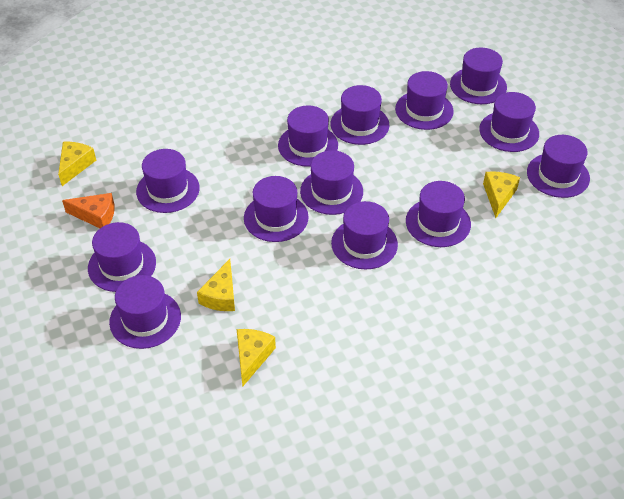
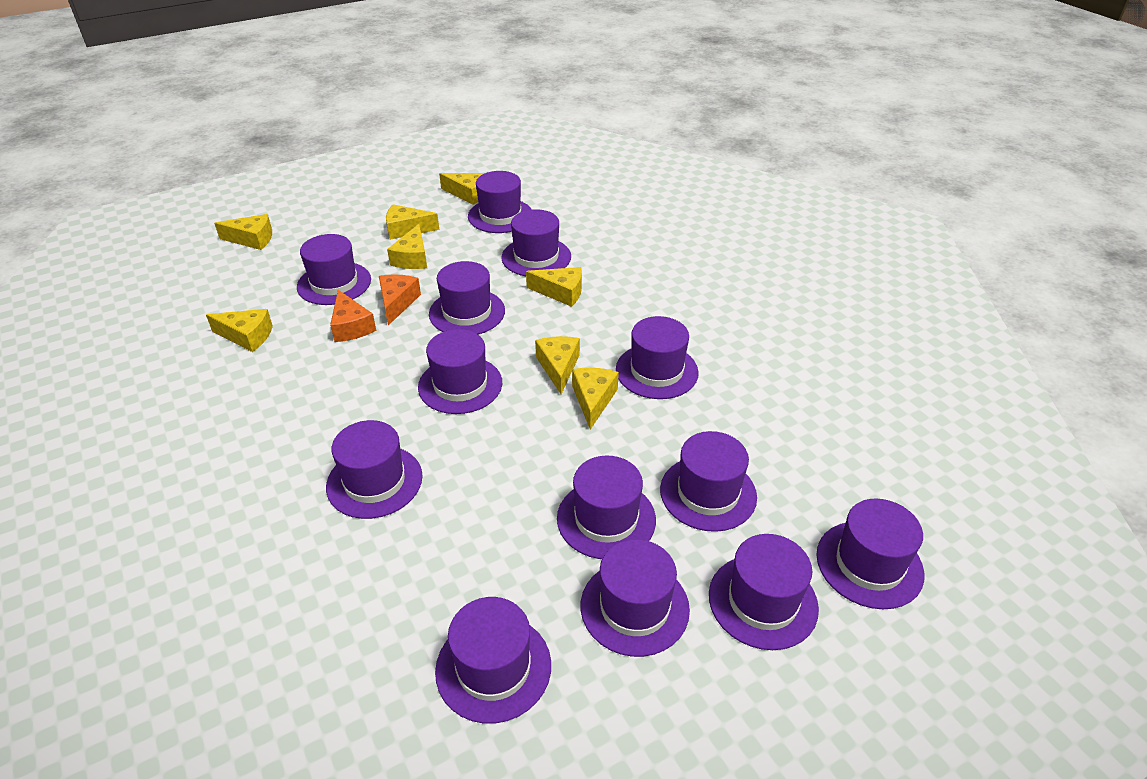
orange cheese: 1 -> 2
yellow cheese: 4 -> 8

